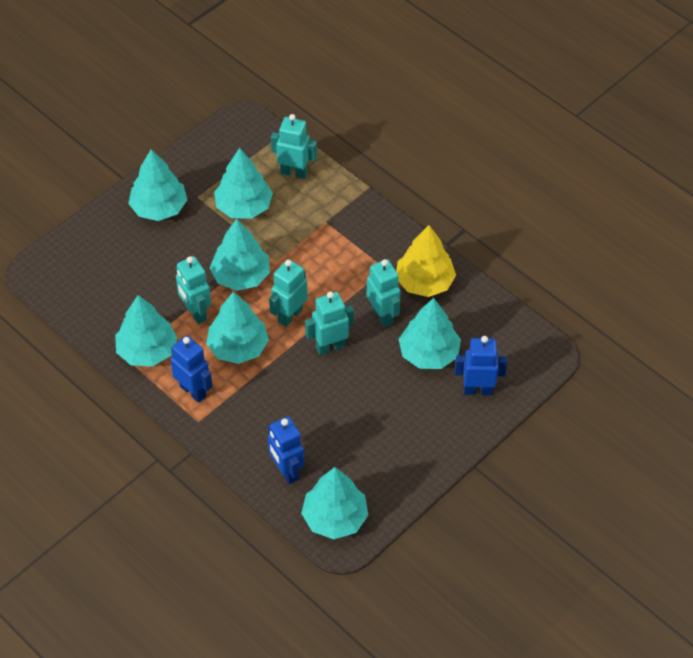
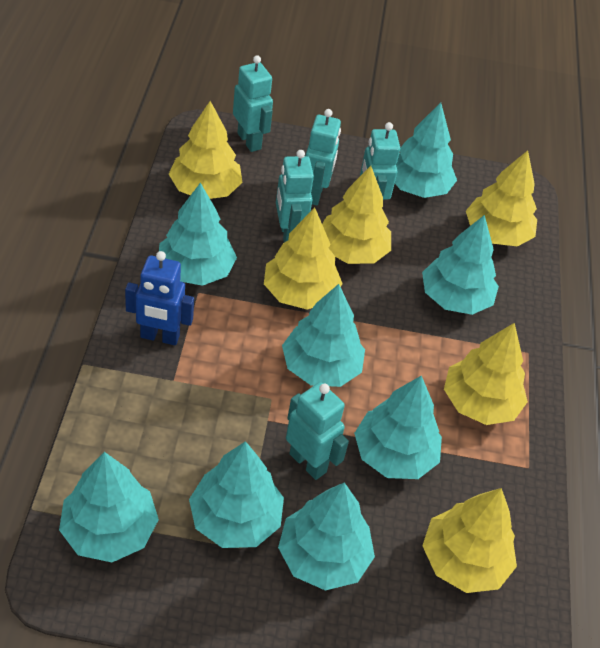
blue robot: 3 -> 1
turquoise tree: 7 -> 8
yellow tree: 1 -> 6

